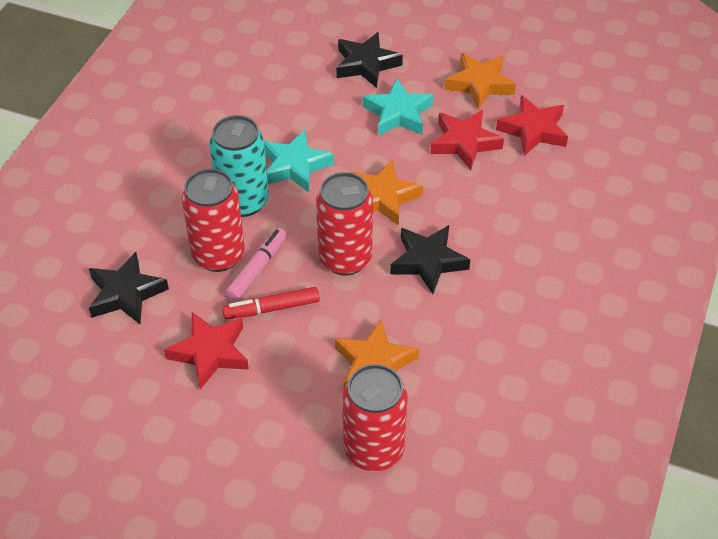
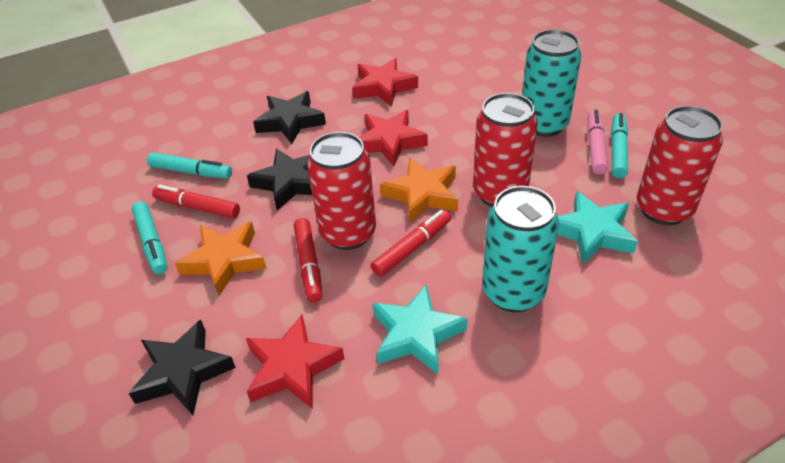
orange star: 3 -> 2
red marker: 1 -> 3
turquoise can: 1 -> 2
turquoise marker: 0 -> 3

